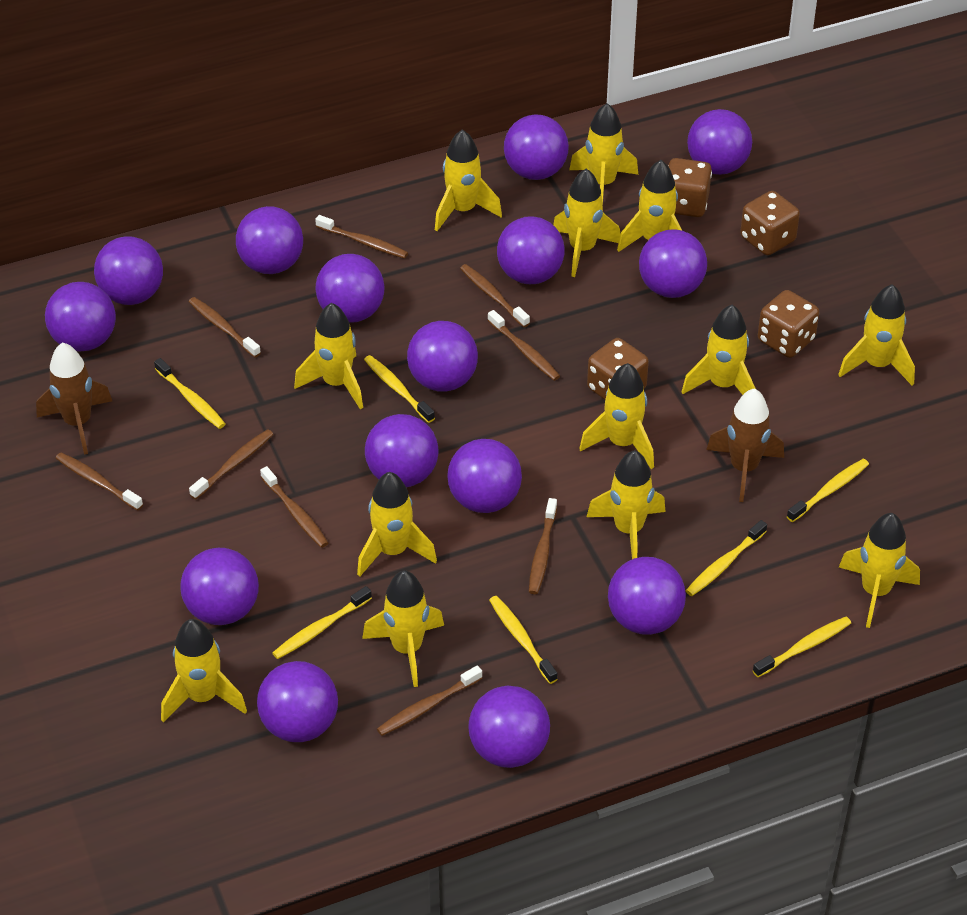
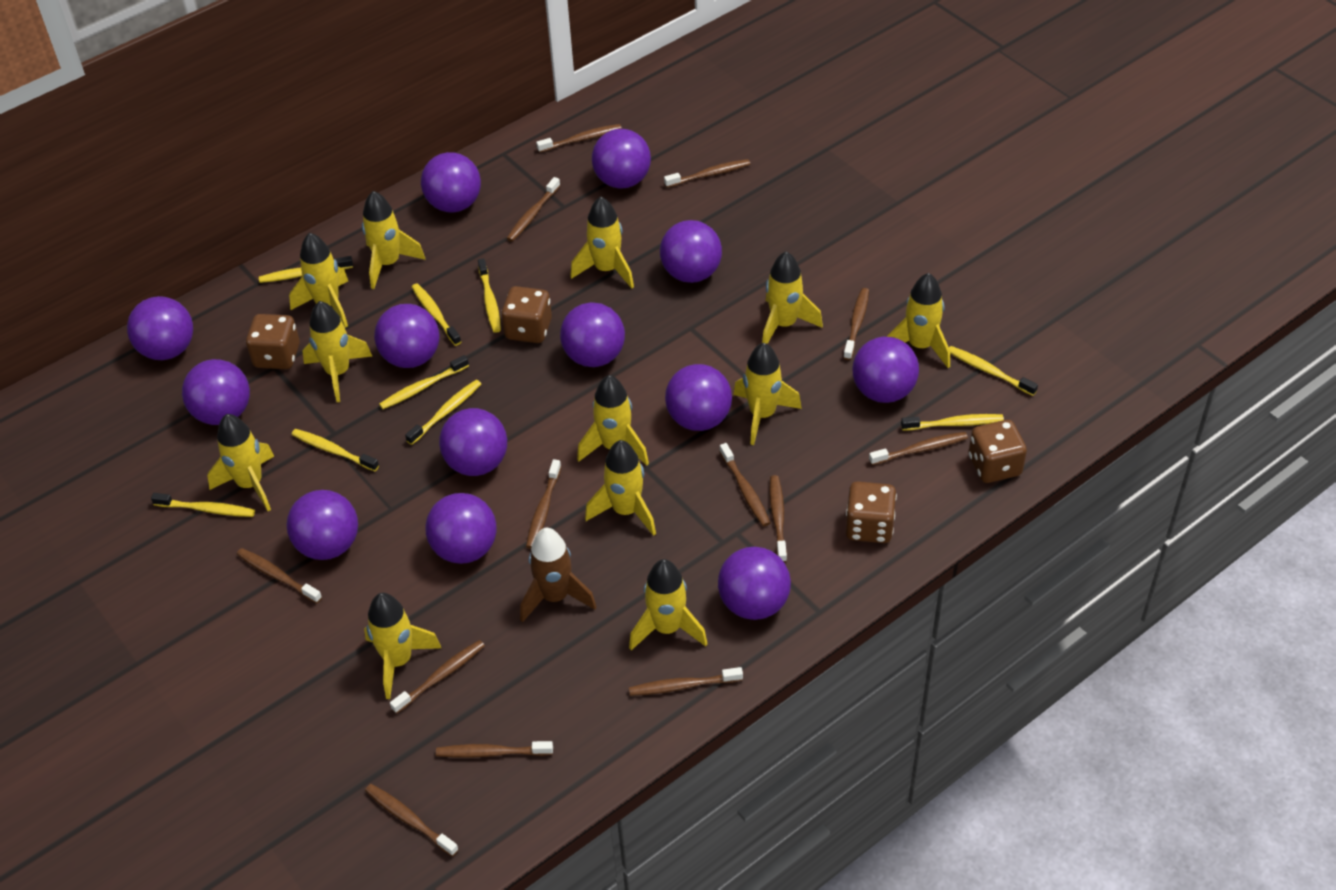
brown rocket: 2 -> 1
brown toothbrush: 9 -> 13
purple ball: 15 -> 13
yellow rocket: 13 -> 12
yellow toothbrush: 7 -> 9

